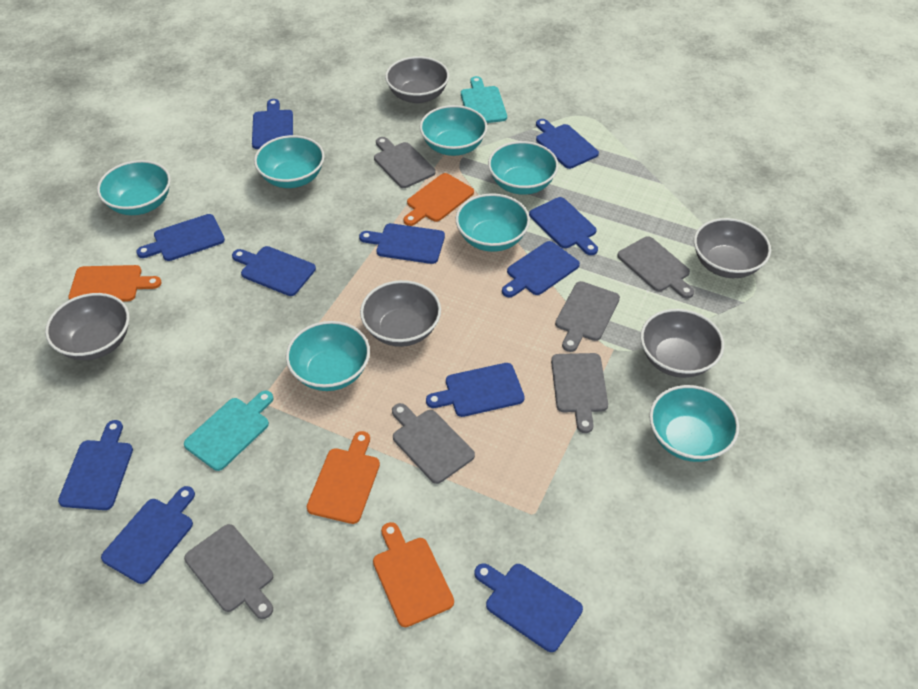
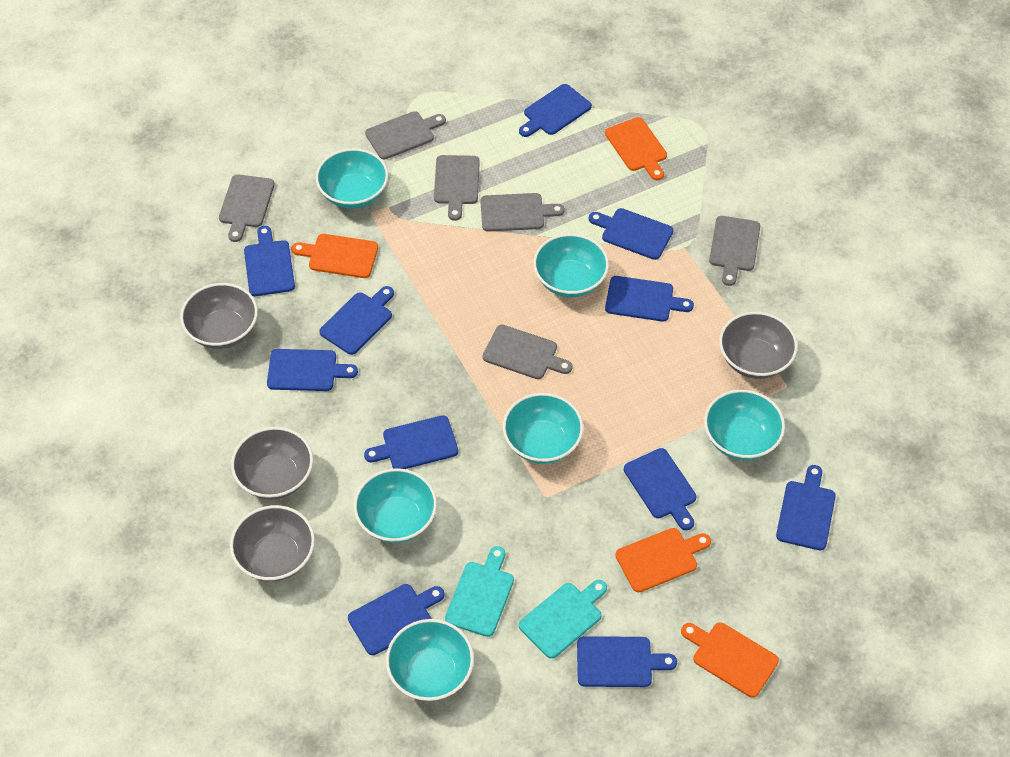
grey bowl: 5 -> 4
turquoise bowl: 7 -> 6

